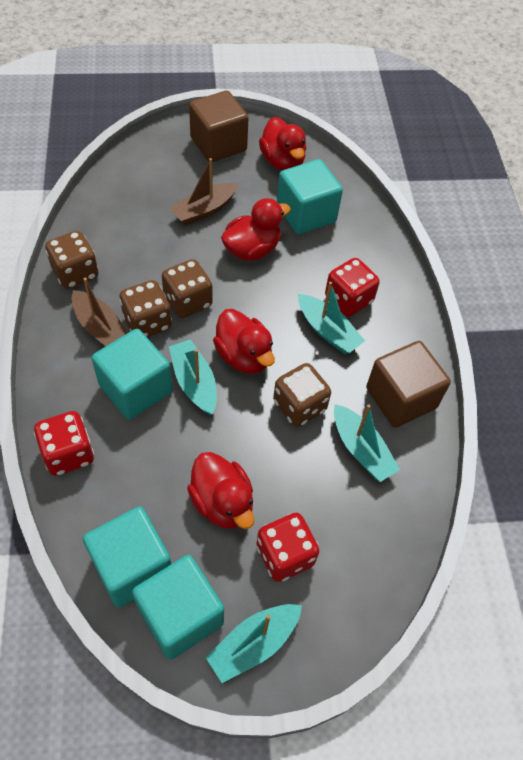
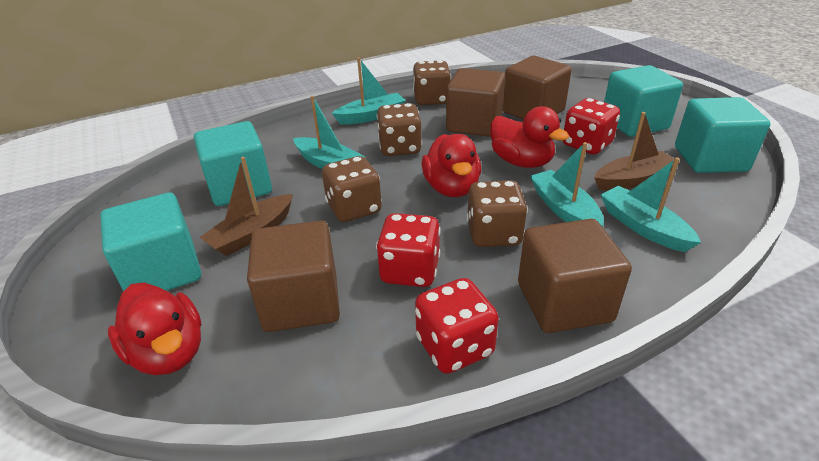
brown cube: 2 -> 4
red duck: 4 -> 3

